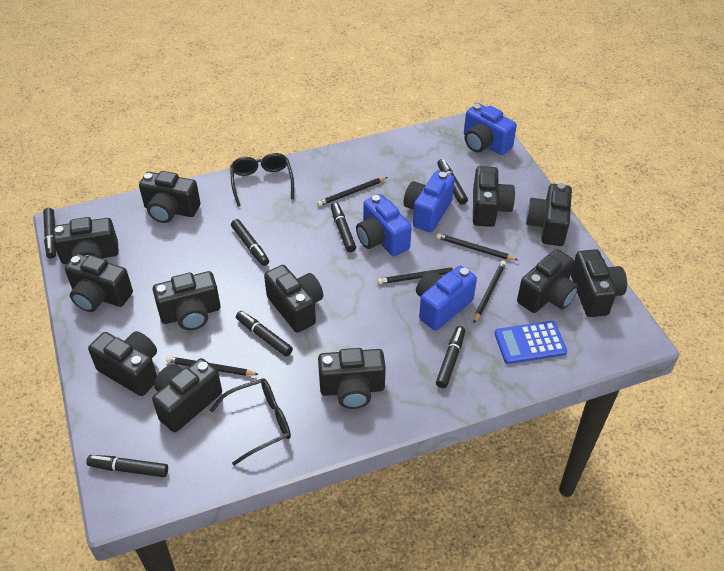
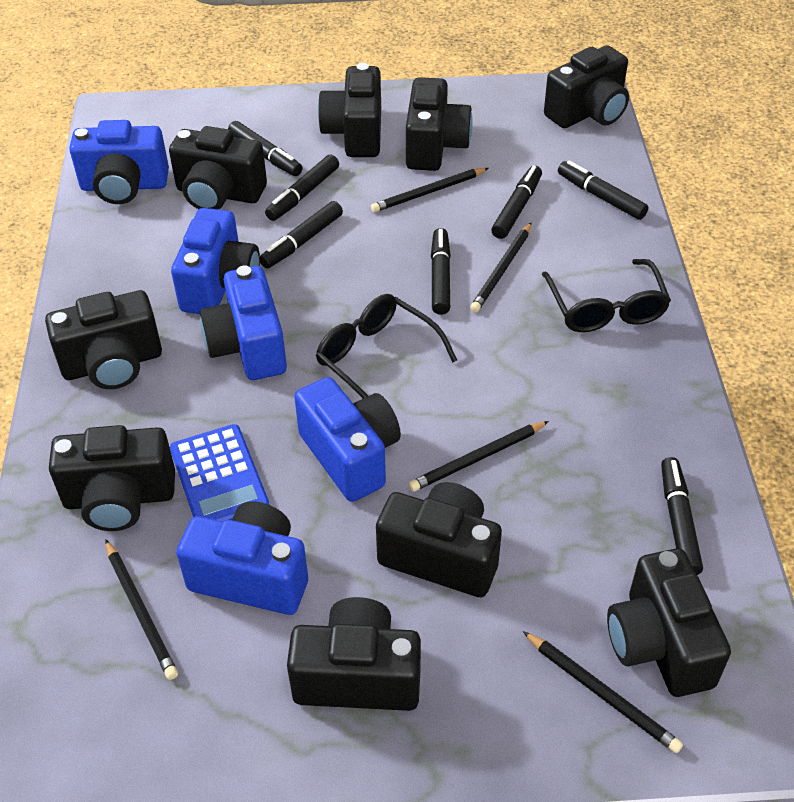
black camera: 12 -> 9
blue camera: 4 -> 5

